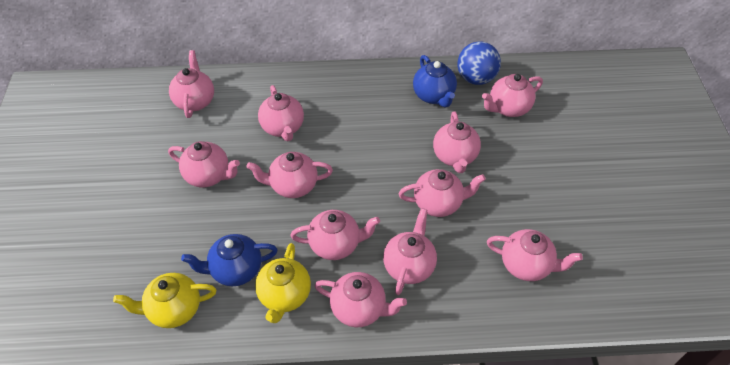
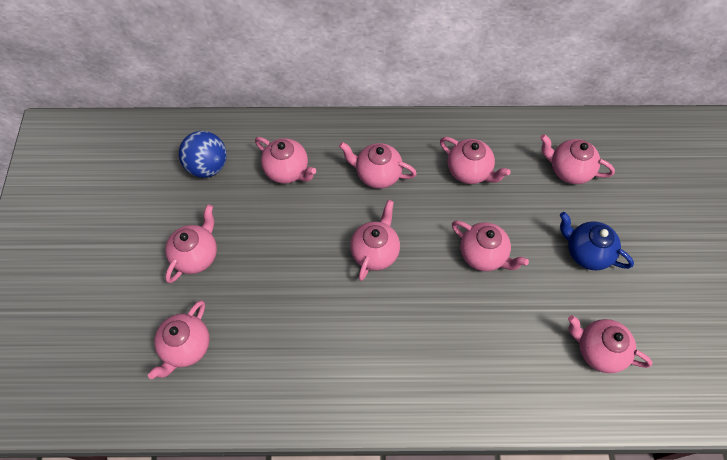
blue teapot: 2 -> 1
pink teapot: 11 -> 9
yellow teapot: 2 -> 0

